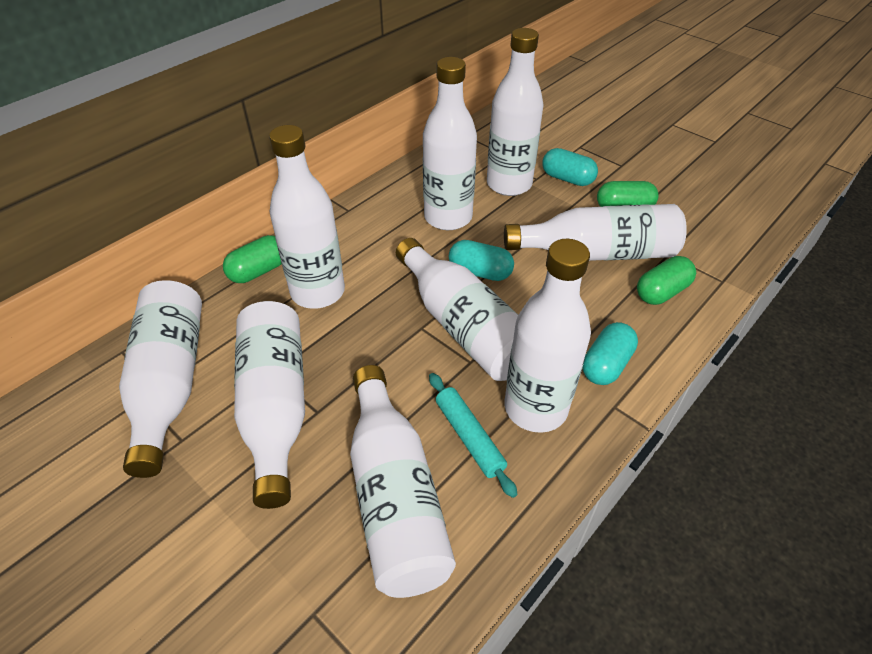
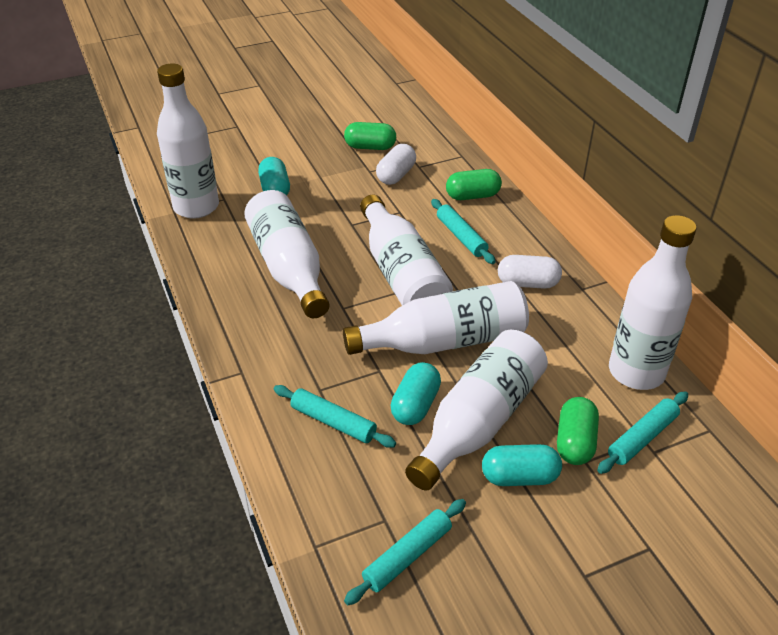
turquoise rolling pin: 1 -> 4
white bottle: 9 -> 6
white capsule: 0 -> 2

